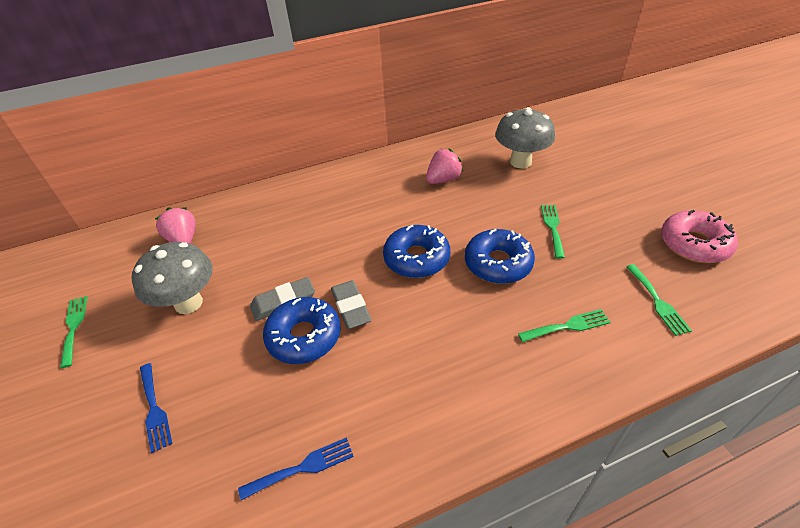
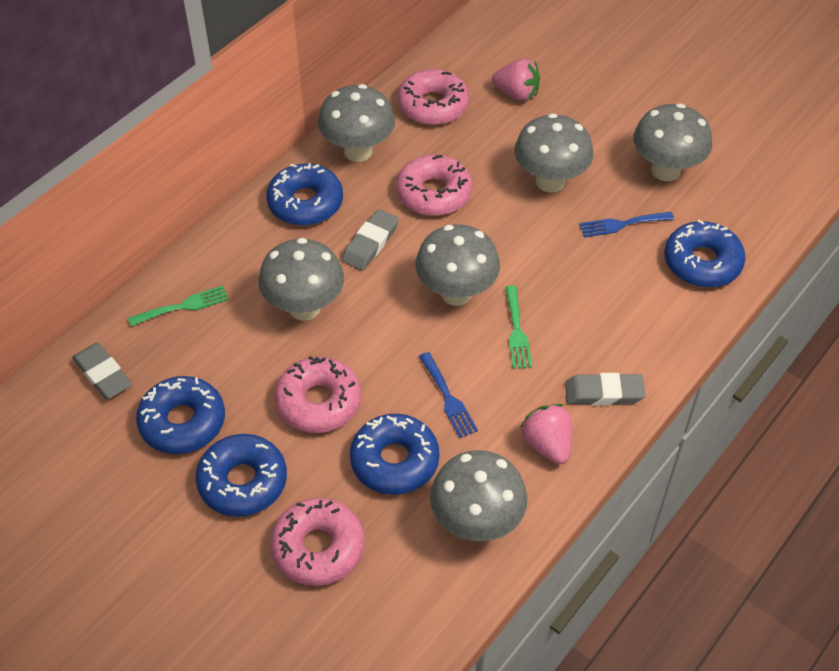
blue donut: 3 -> 5
green fork: 4 -> 2
grey eraser: 2 -> 3
grey mushroom: 2 -> 6
pink donut: 1 -> 4

